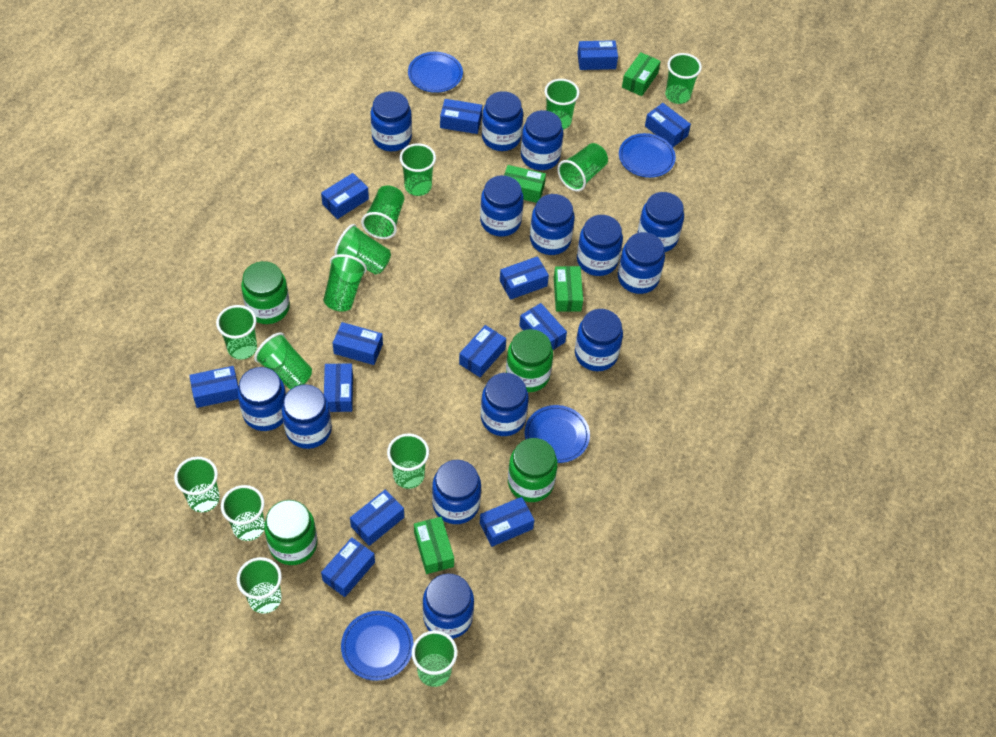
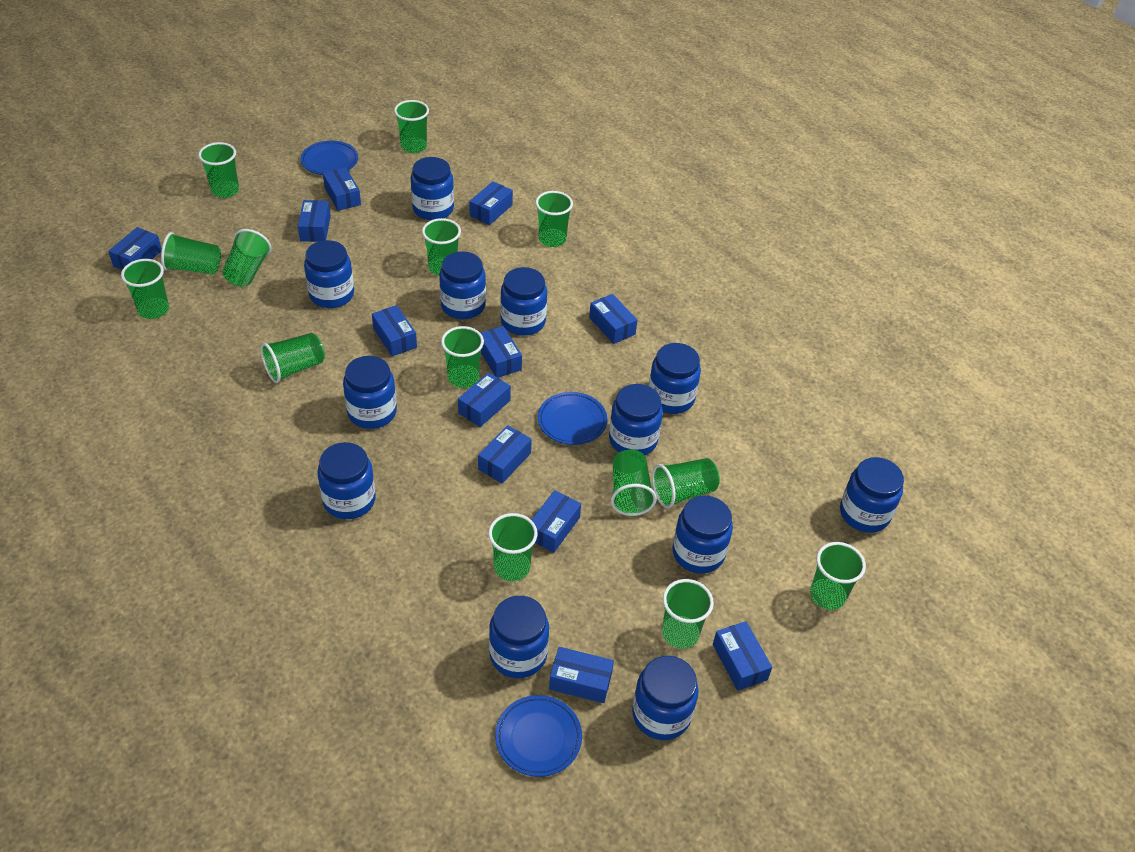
blue box: 13 -> 12
blue jar: 14 -> 12
blue plate: 4 -> 3
green box: 4 -> 0
green jar: 4 -> 0

